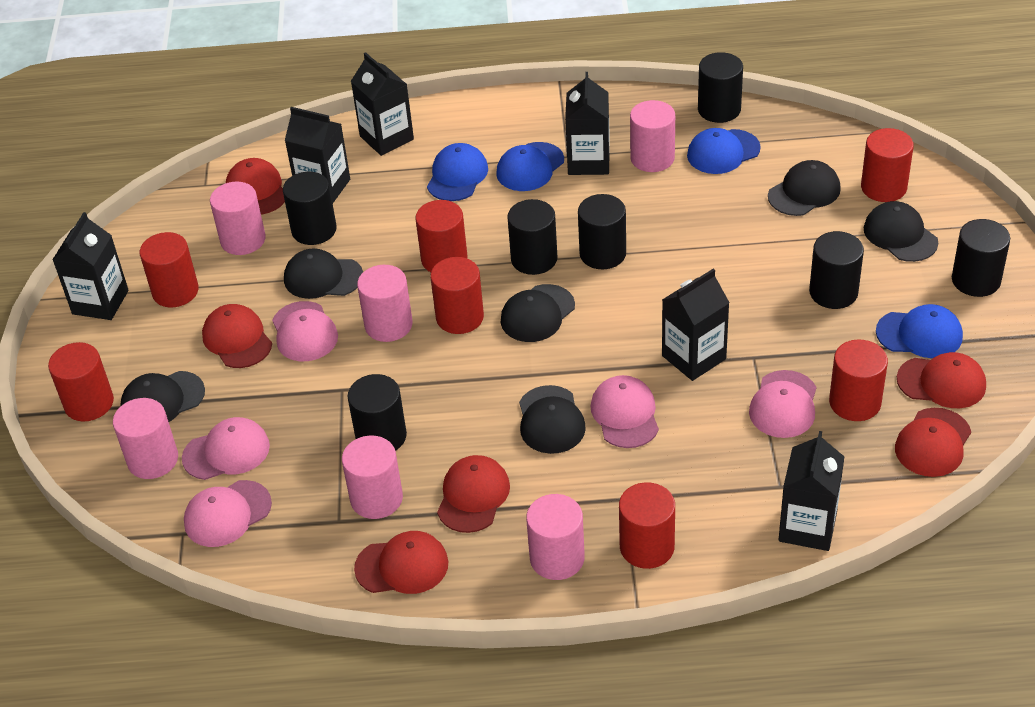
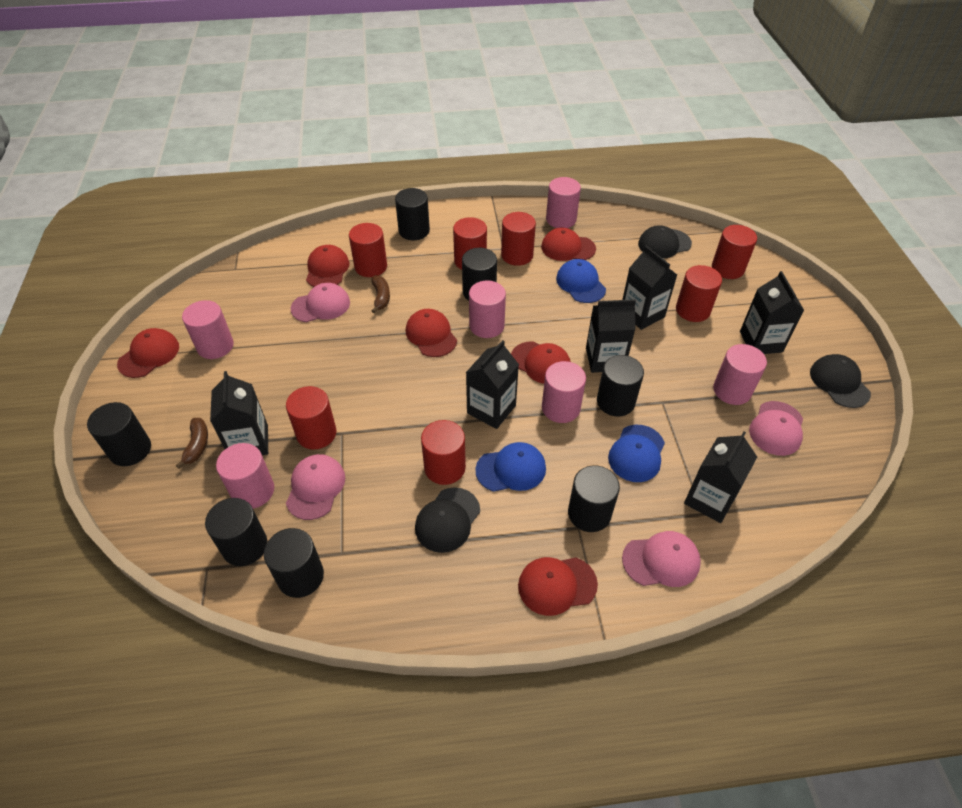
black cap: 6 -> 3
blue cap: 4 -> 3
brown banana: 0 -> 2
pink cap: 5 -> 4

